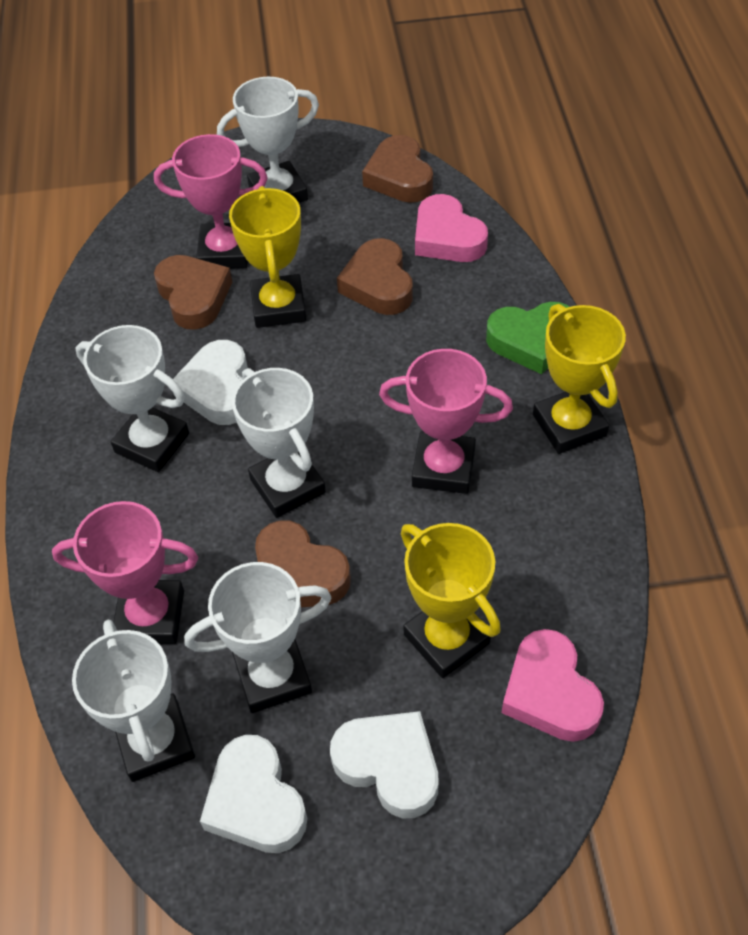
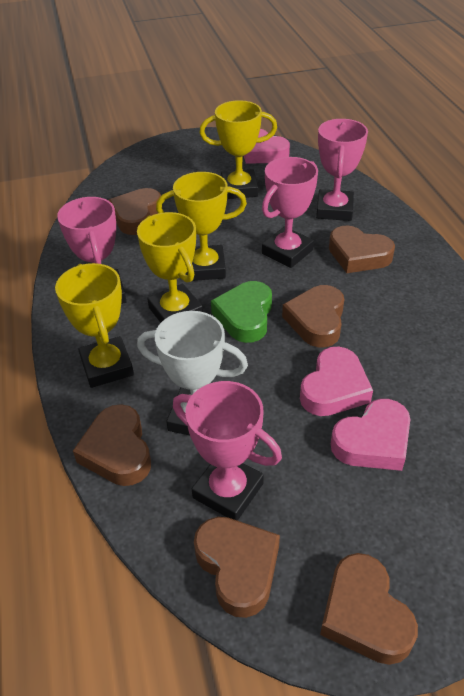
brown heart: 4 -> 6
pink heart: 2 -> 3
pink trophy: 3 -> 4
white heart: 3 -> 0
white trophy: 5 -> 1
yellow trophy: 3 -> 4

